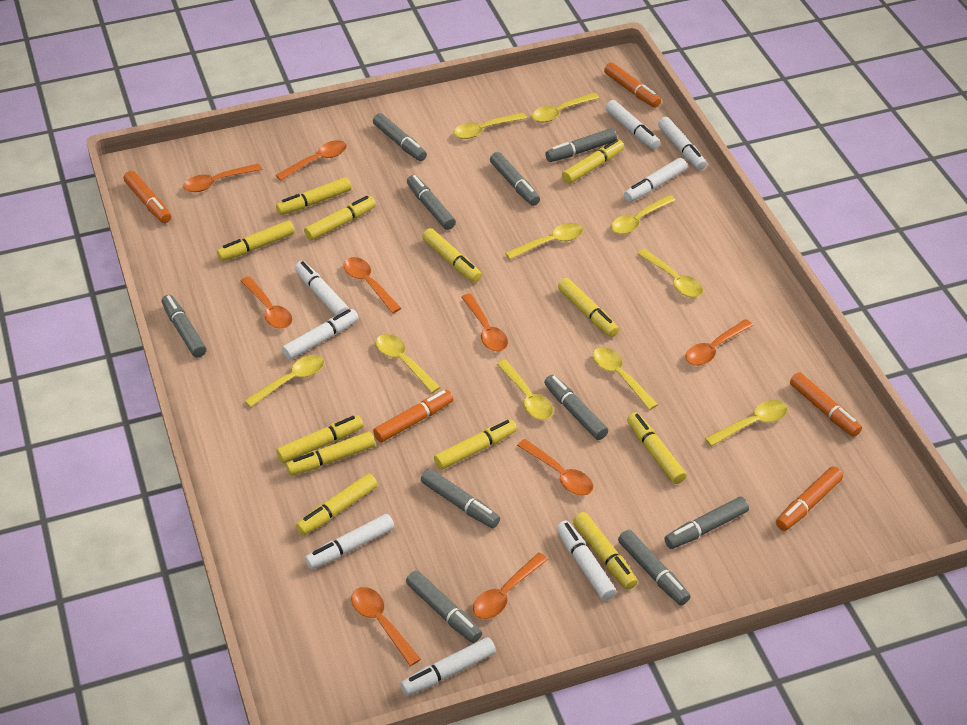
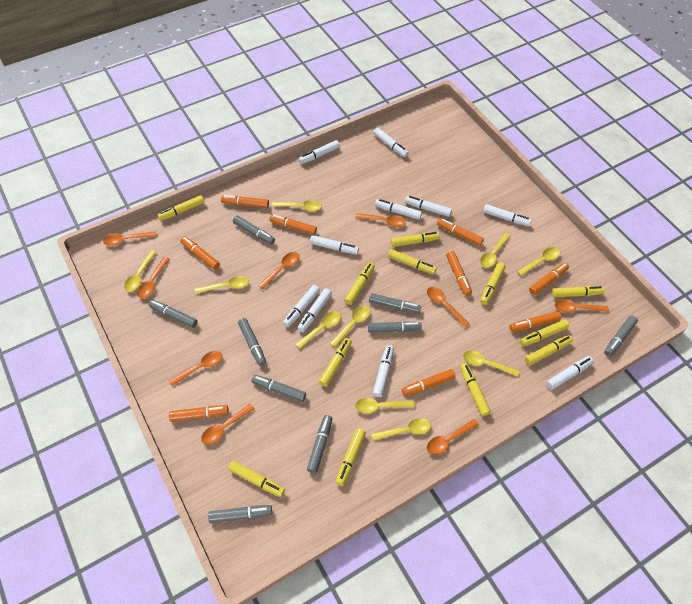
grey marker: 10 -> 9
orange marker: 5 -> 9
white marker: 8 -> 10

